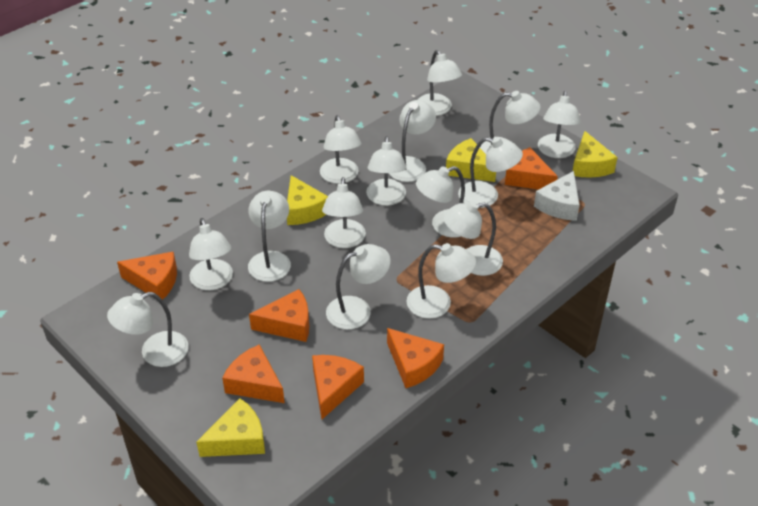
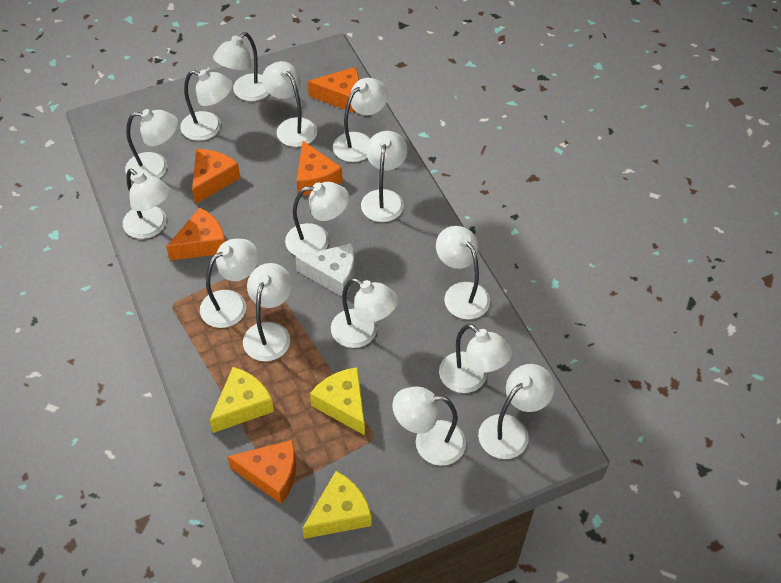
orange cheese: 6 -> 5
yellow cheese: 4 -> 3

